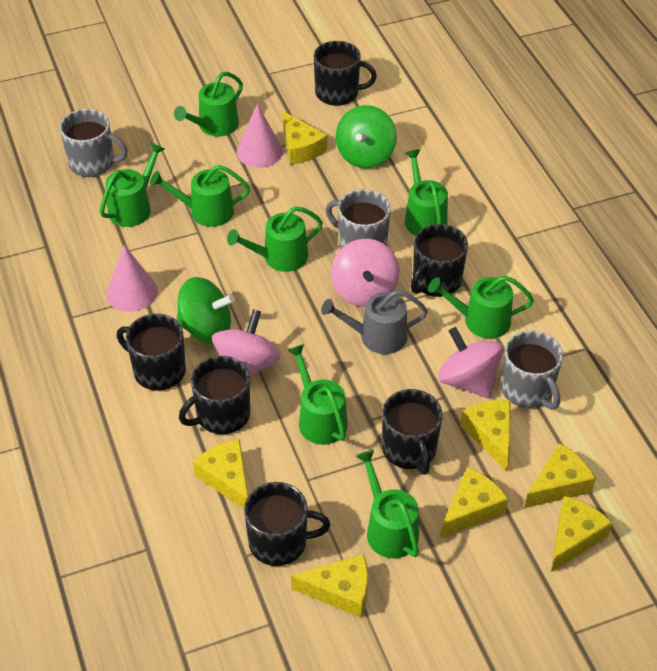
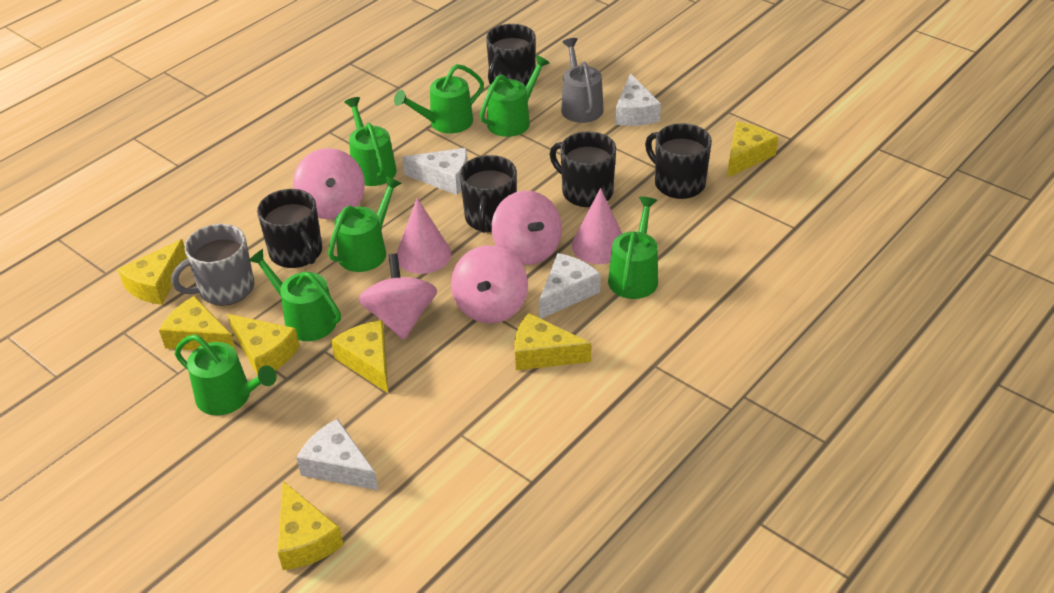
black mug: 6 -> 5
green spinning top: 2 -> 0
green watering can: 8 -> 7
grey mug: 3 -> 1
pink spinning top: 3 -> 4
white cheese: 0 -> 4

